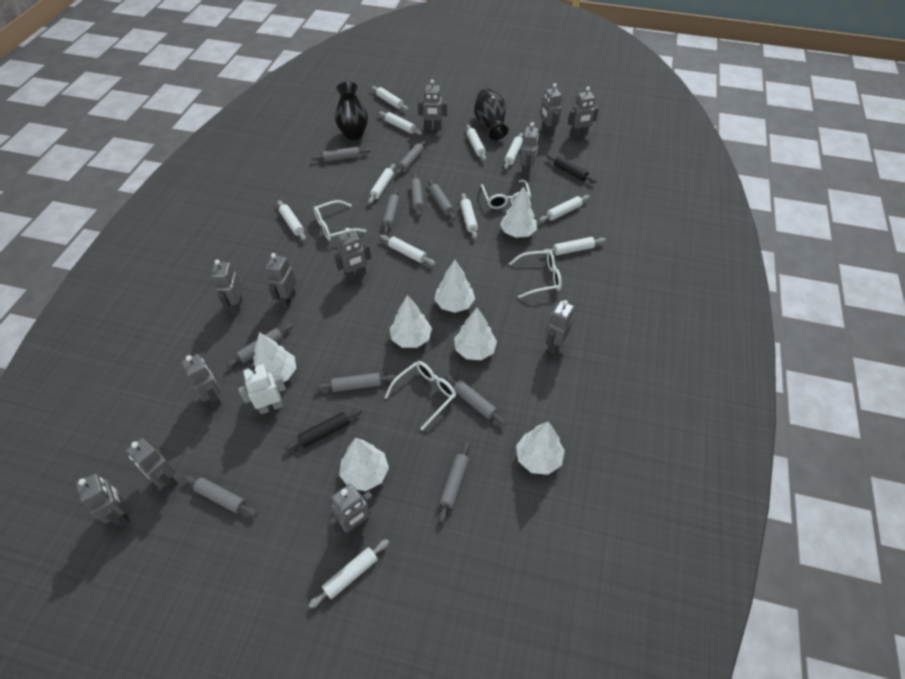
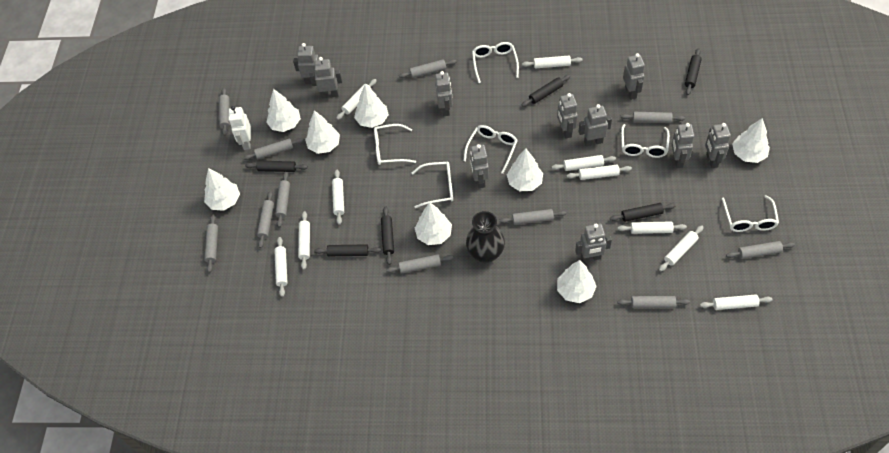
black rolling pin: 2 -> 6
black vase: 2 -> 1
grey robot: 12 -> 10
grey rolling pin: 10 -> 11
white glasses: 4 -> 6
white rolling pin: 11 -> 10
white tree: 7 -> 8

